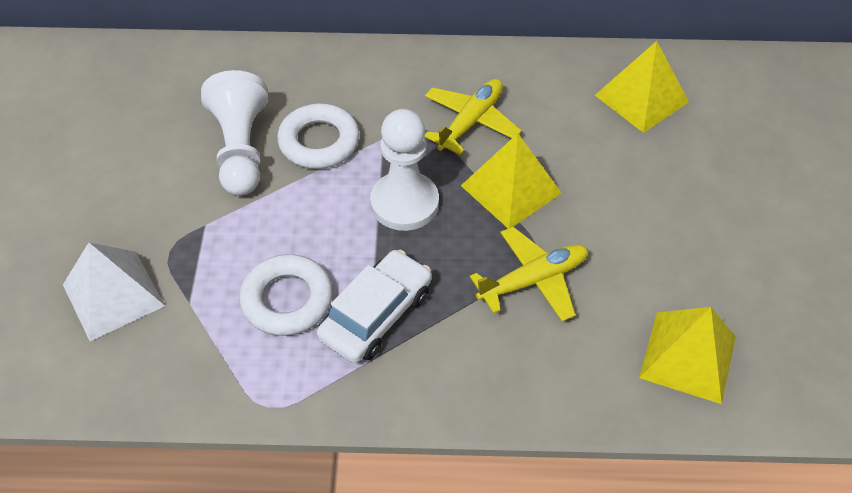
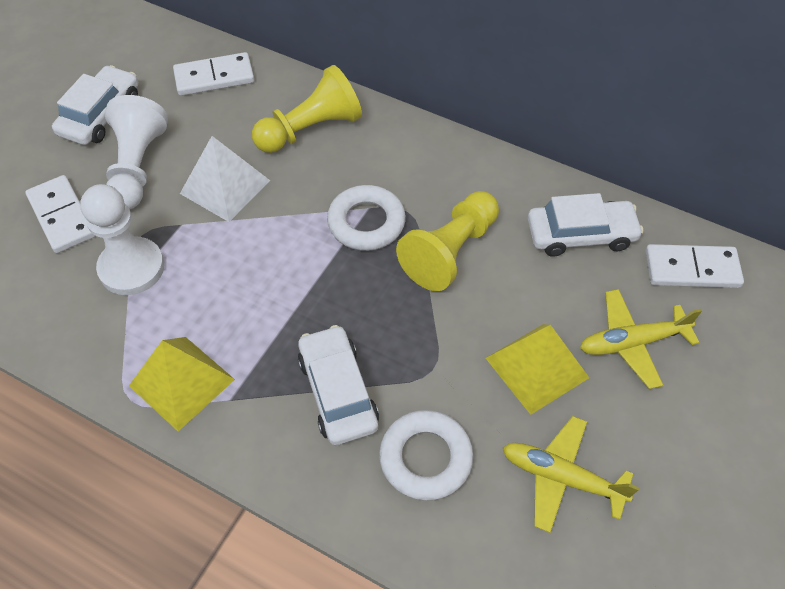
white car: 1 -> 3
white domino: 0 -> 3
yellow pawn: 0 -> 2
yellow pyramid: 3 -> 2

